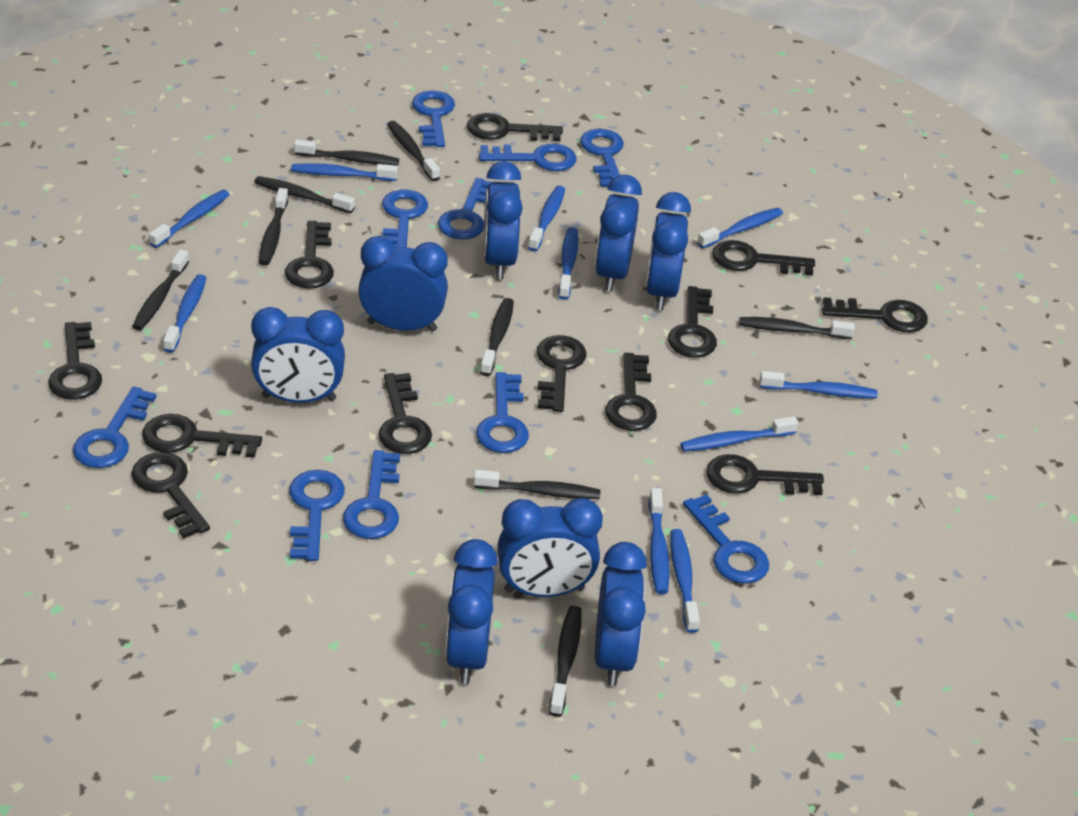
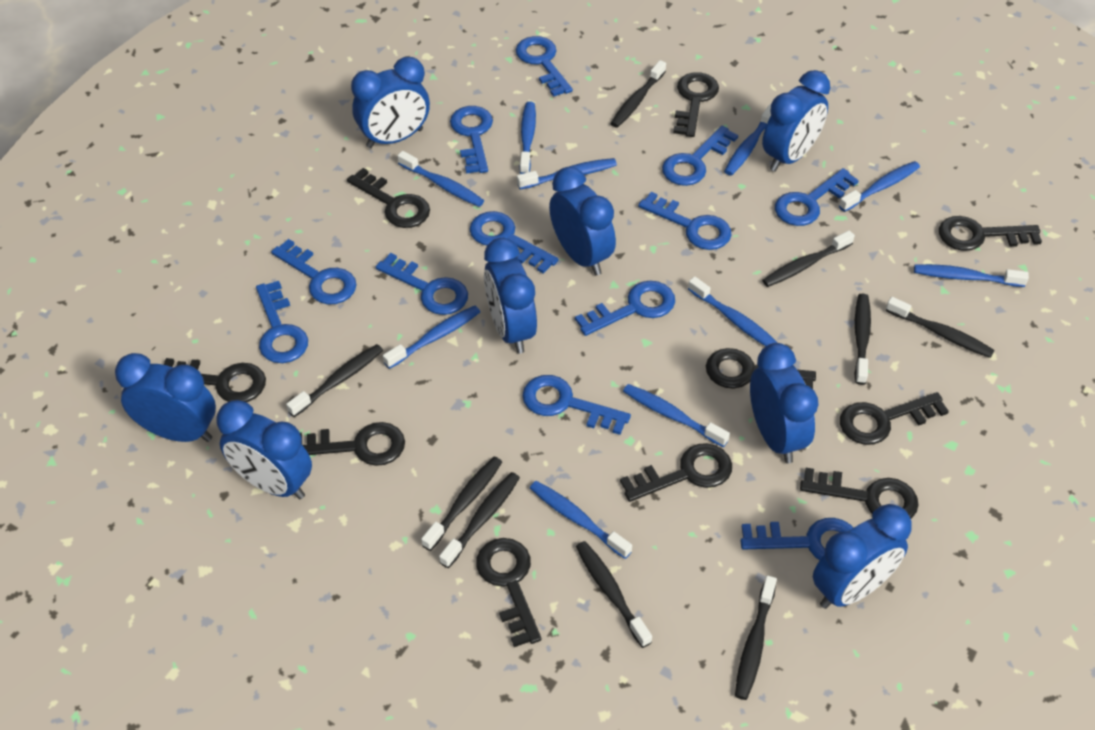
black key: 12 -> 10
blue key: 10 -> 12

